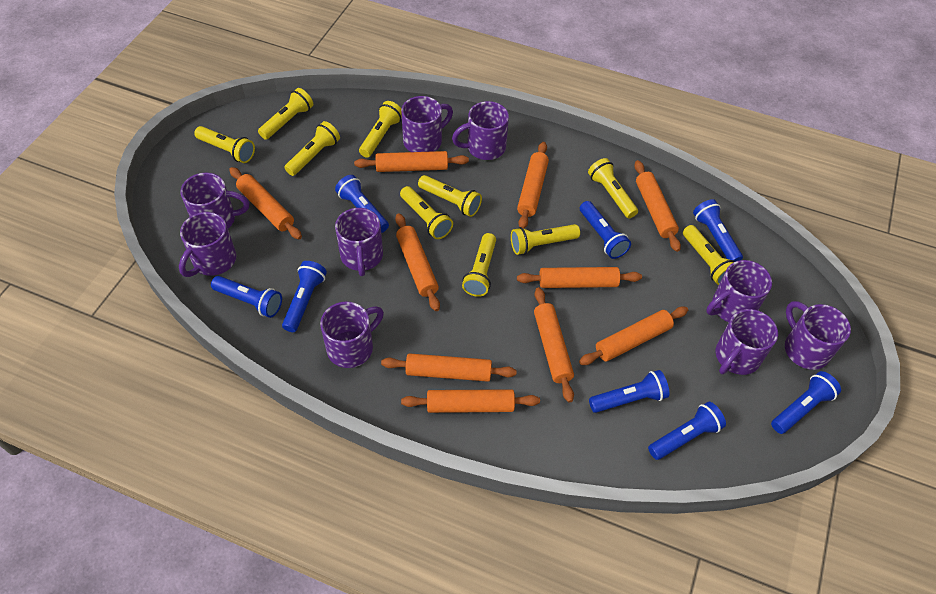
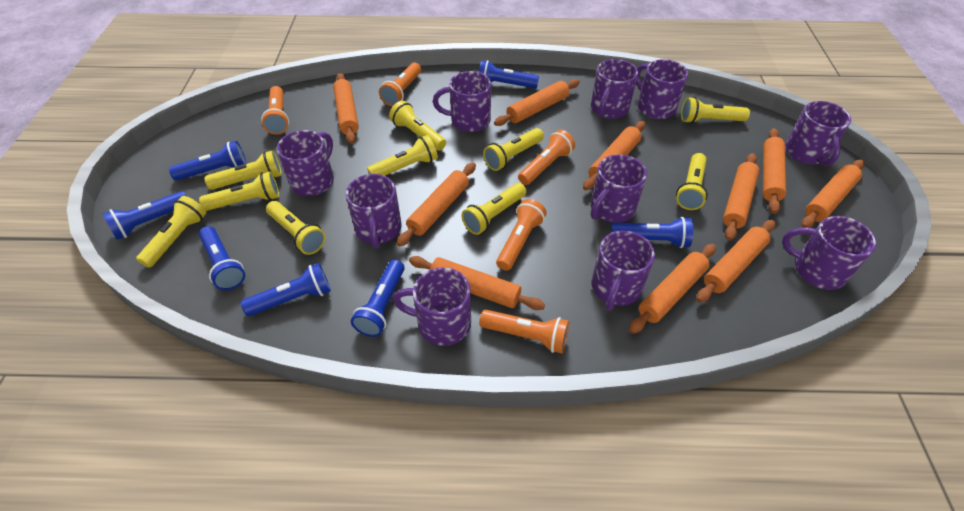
blue flashlight: 8 -> 7
orange flashlight: 0 -> 5
purple mug: 9 -> 10

